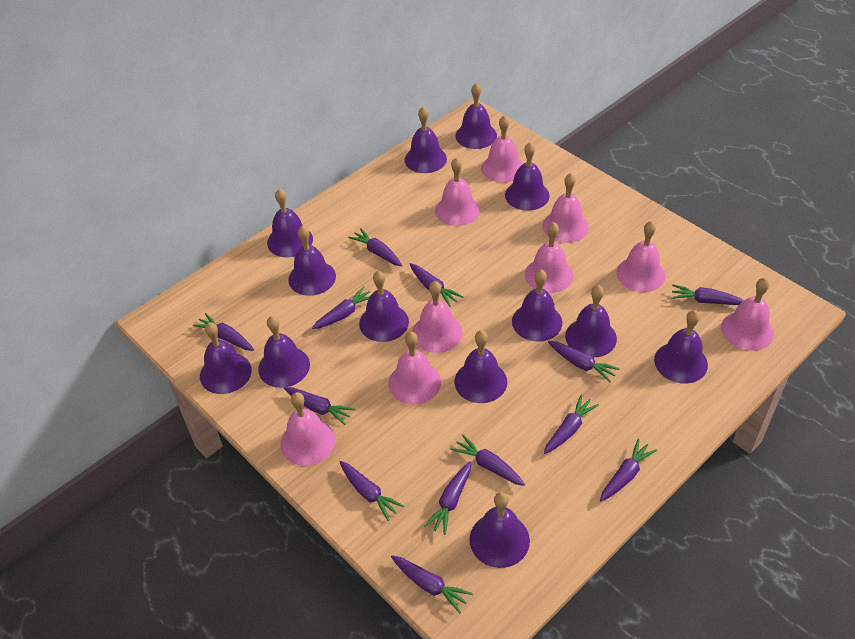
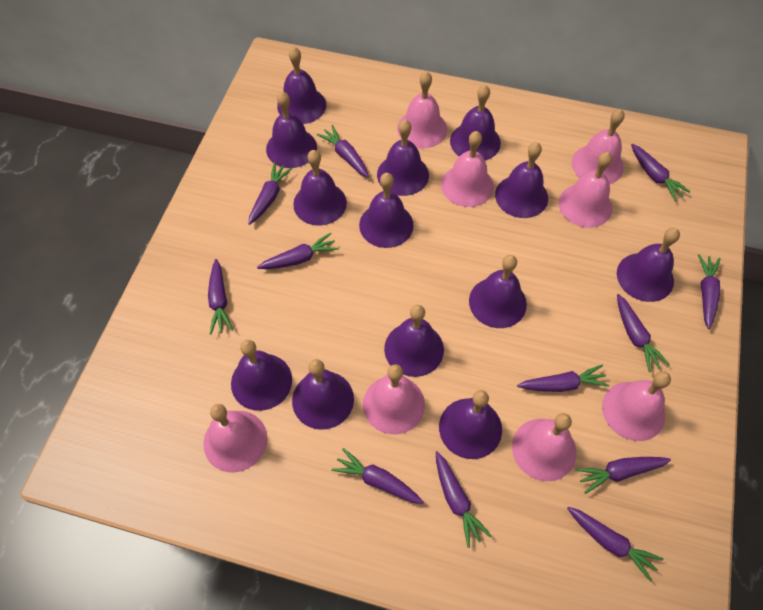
pink bell: 9 -> 8
purple carrot: 13 -> 12

